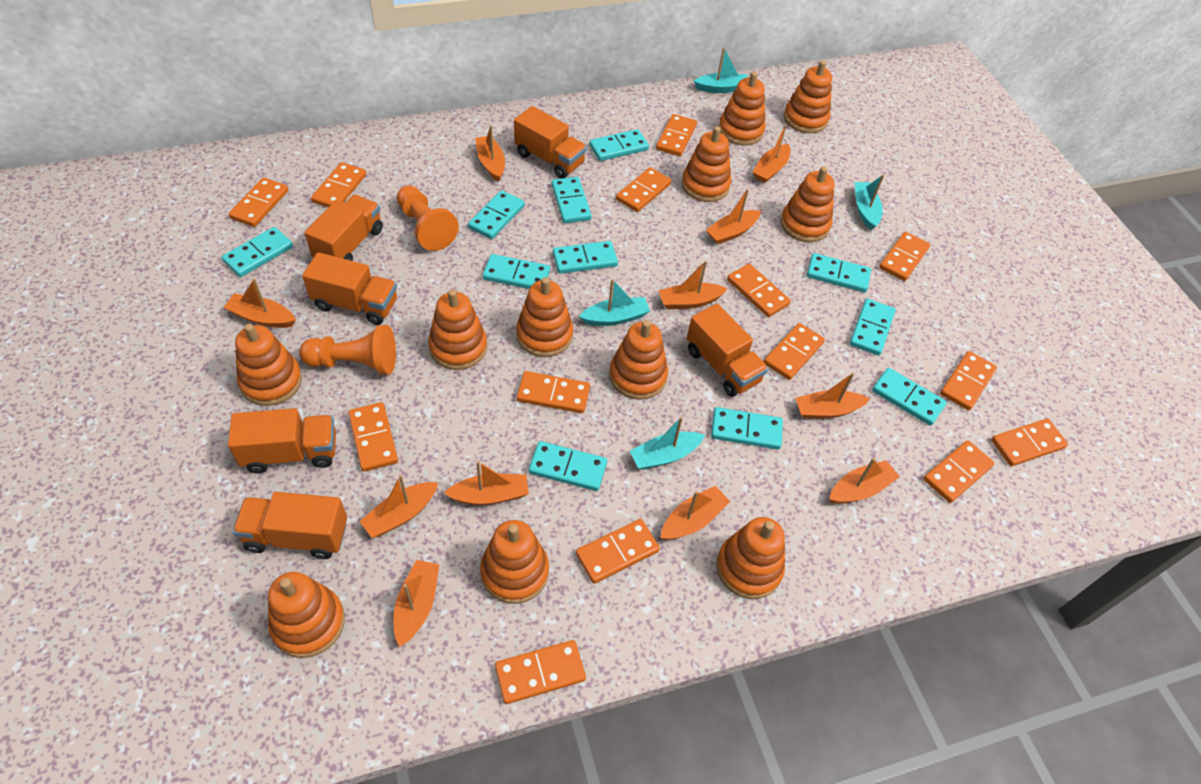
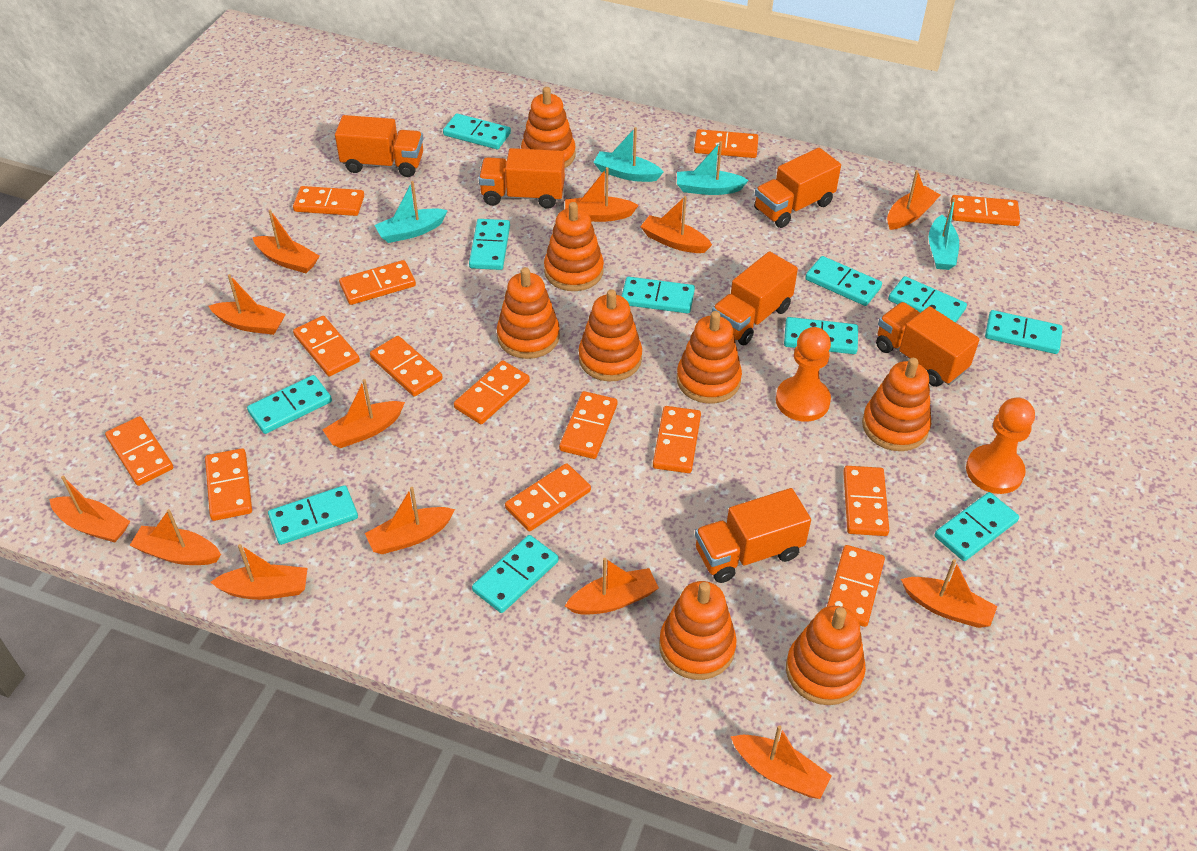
orange boat: 11 -> 13
orange stacking toy: 11 -> 8

